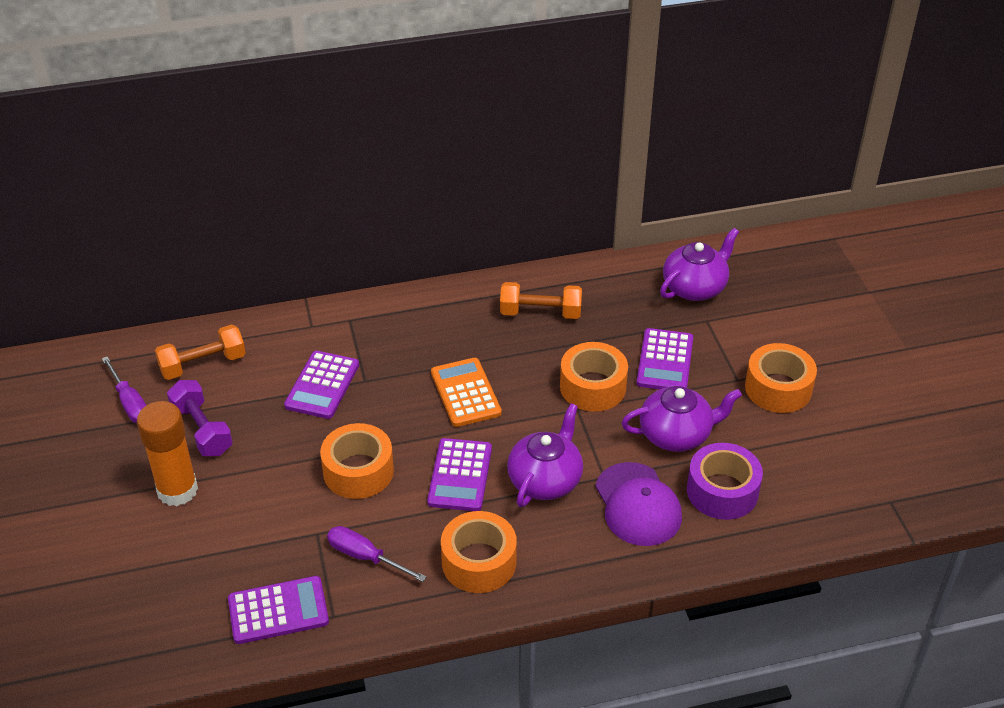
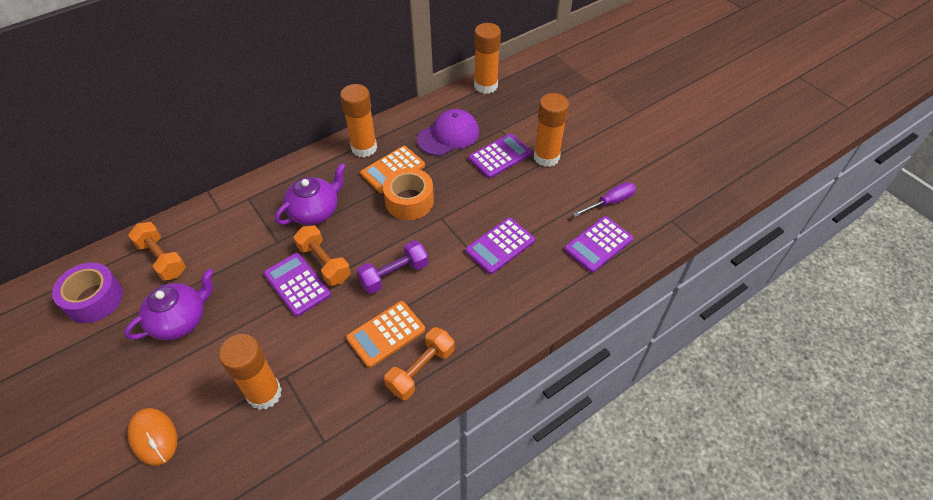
orange calculator: 1 -> 2
orange dumbbell: 2 -> 3
orange glue stick: 1 -> 4
orange mouse: 0 -> 1
orange tape: 4 -> 1
purple screwdriver: 2 -> 1
purple teapot: 3 -> 2

